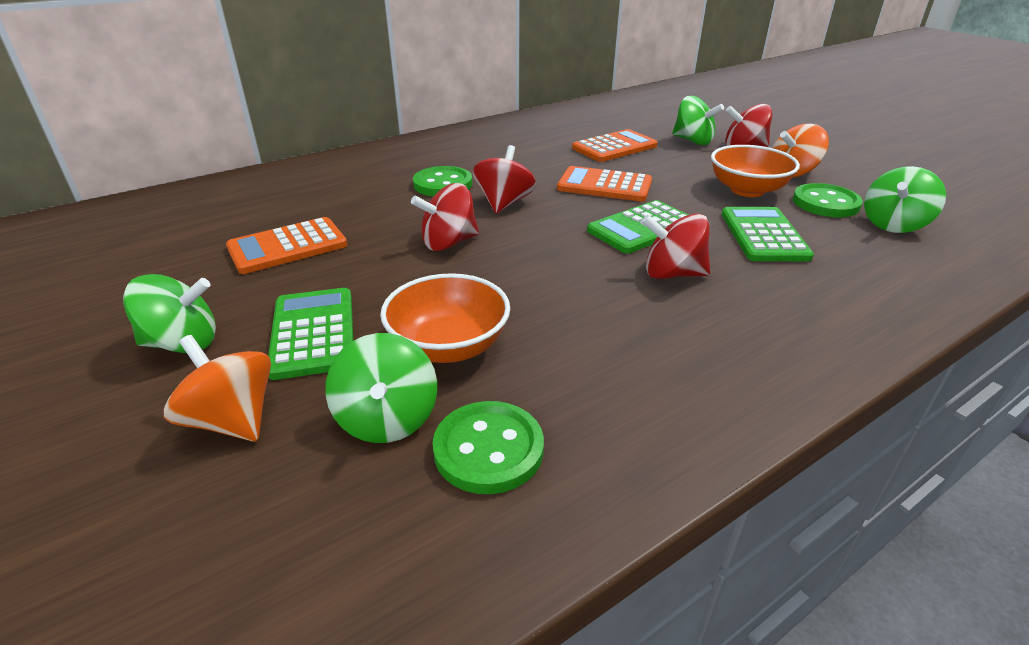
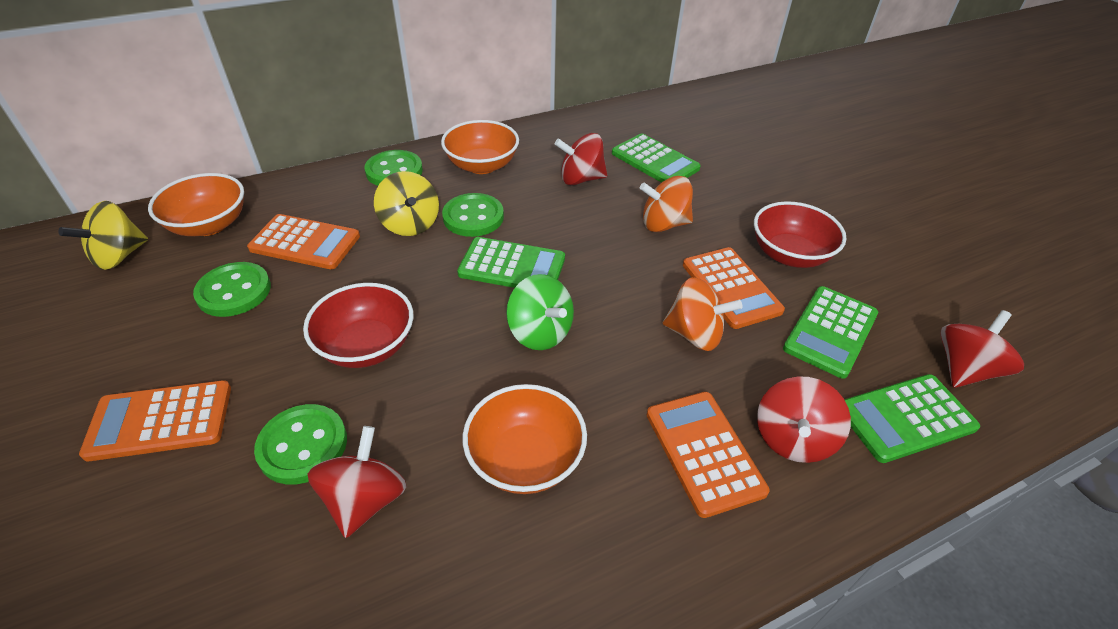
green button: 3 -> 4
green calculator: 3 -> 4
green spinning top: 4 -> 1
orange bowl: 2 -> 3
orange calculator: 3 -> 4
red bowl: 0 -> 2
yellow spinning top: 0 -> 2

